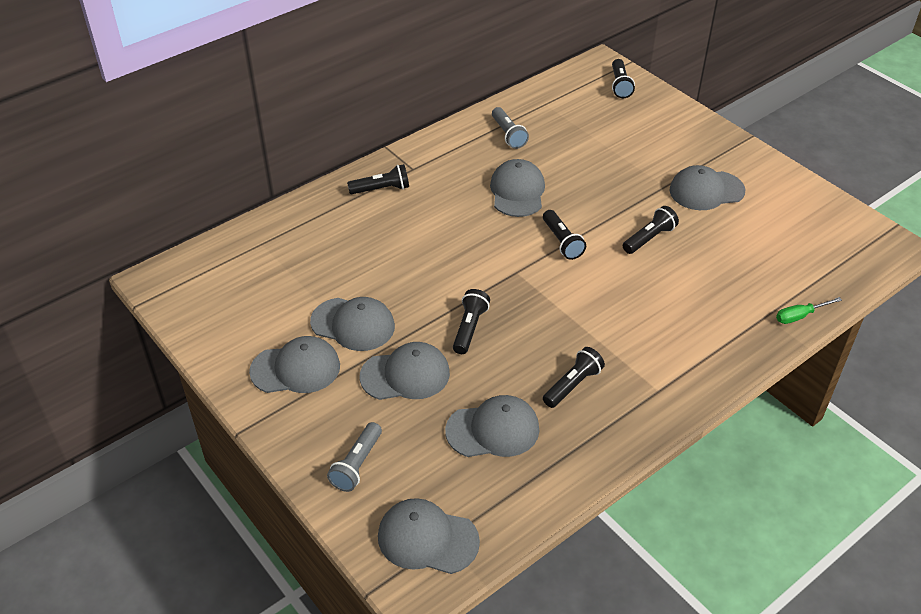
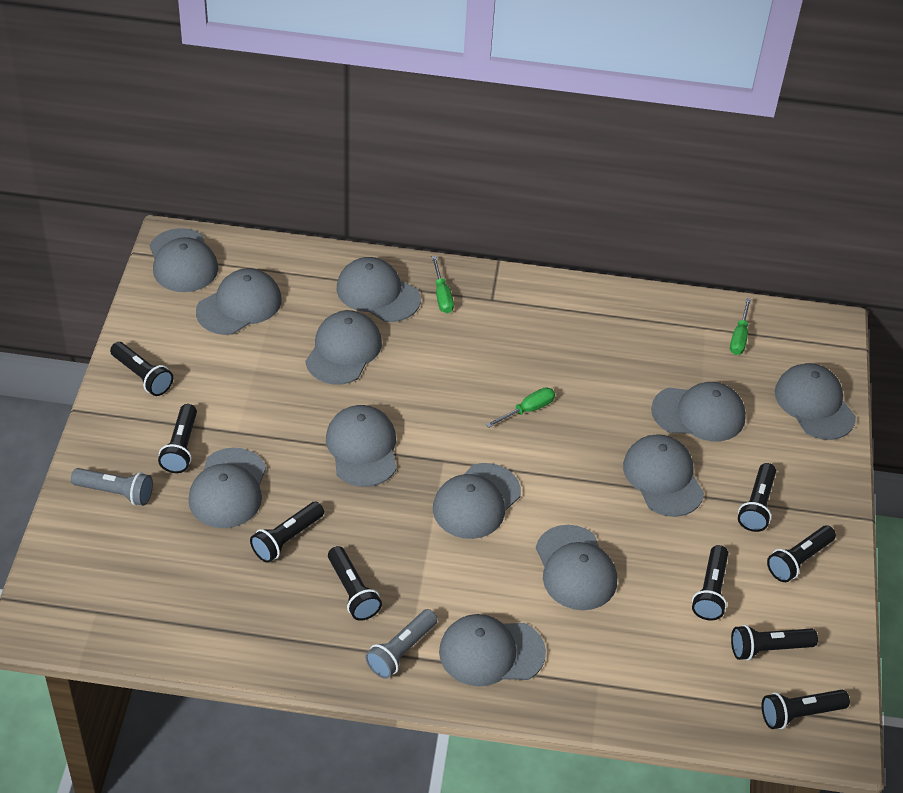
black flashlight: 6 -> 9
green screwdriver: 1 -> 3
grey cap: 7 -> 12

